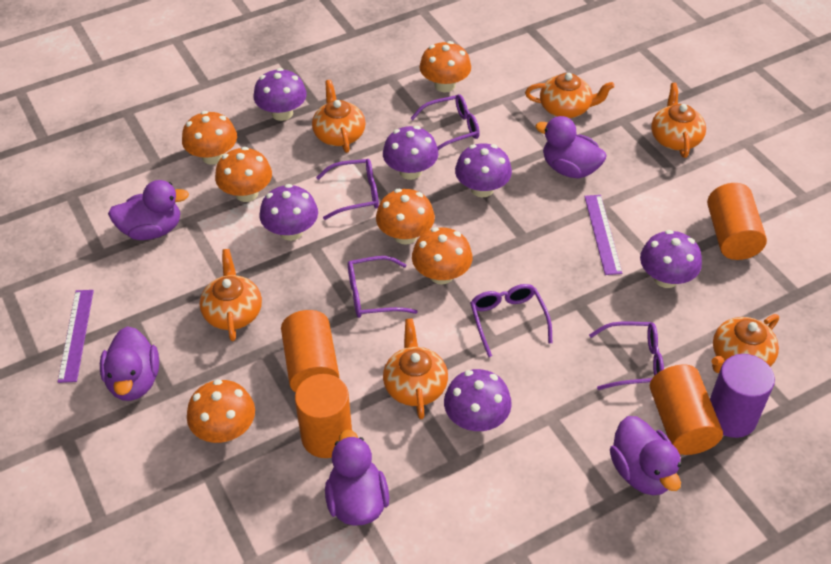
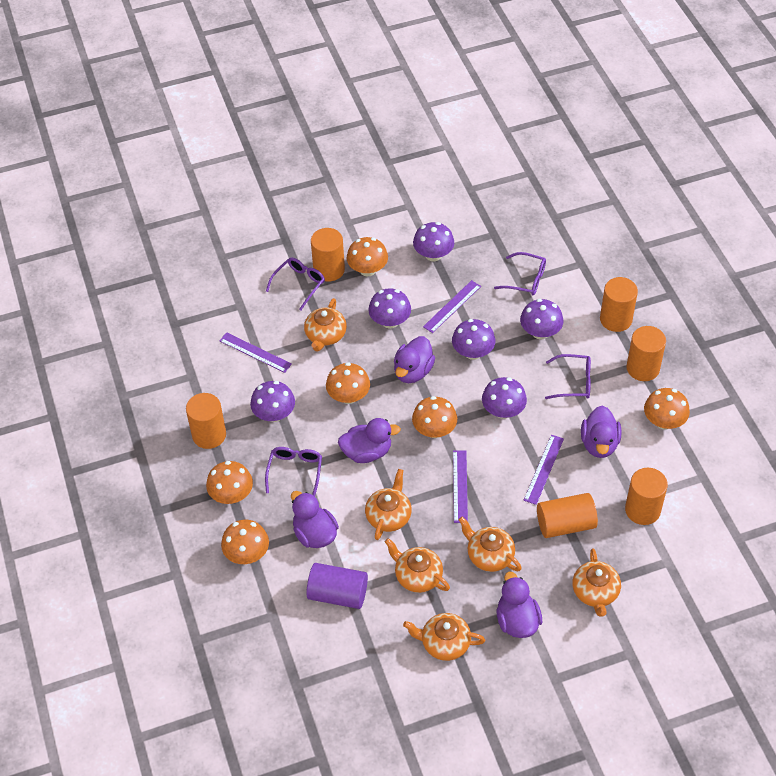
orange cylinder: 4 -> 6
purple glasses: 5 -> 4
purple ruler: 2 -> 4

